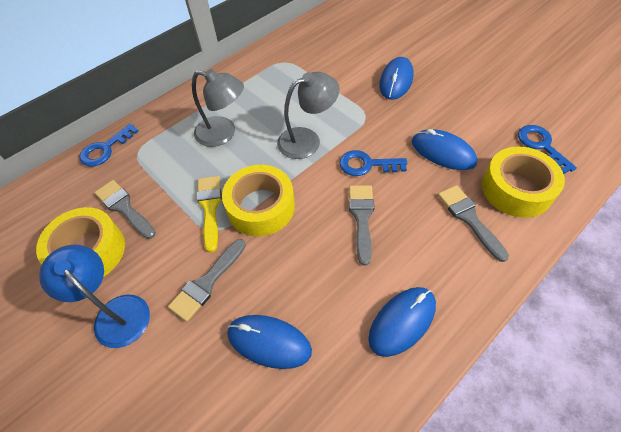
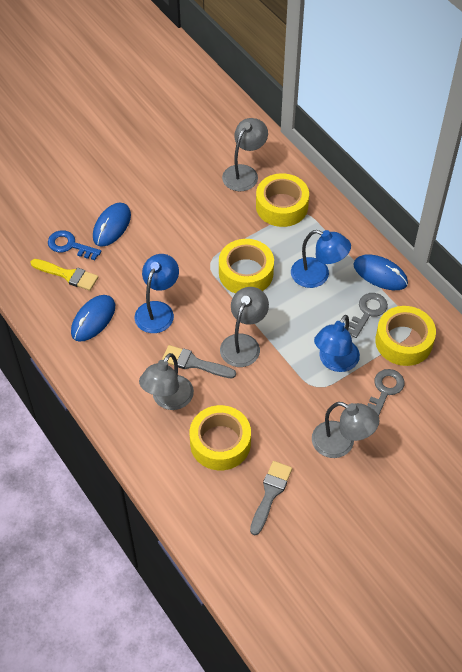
blue key: 3 -> 1
blue lamp: 1 -> 3
blue mouse: 4 -> 3
grey brush: 4 -> 2
grey key: 0 -> 2
grey lamp: 2 -> 4
yellow tape: 3 -> 4

